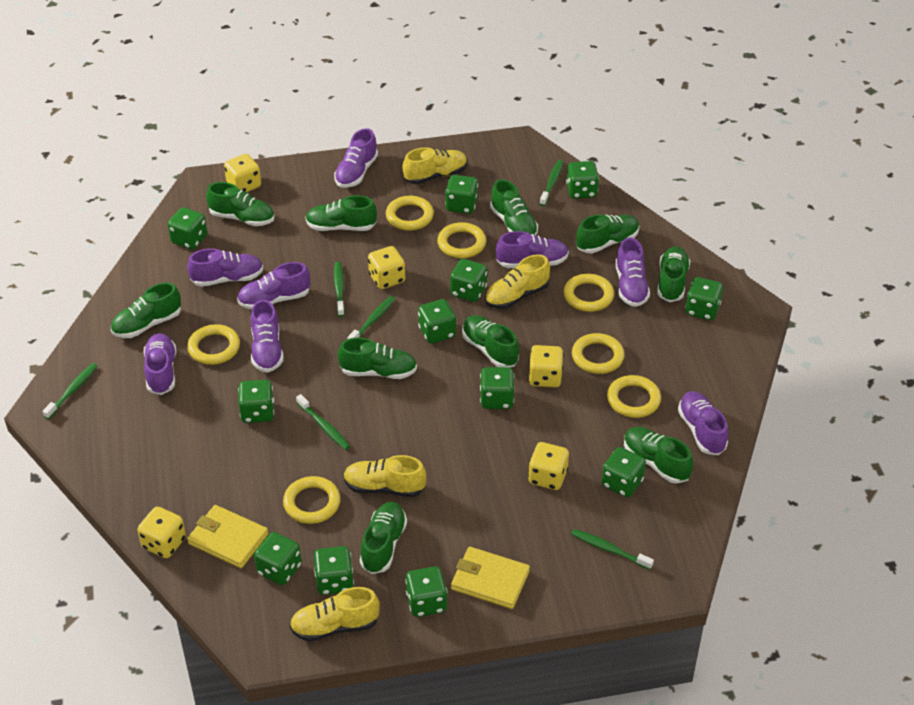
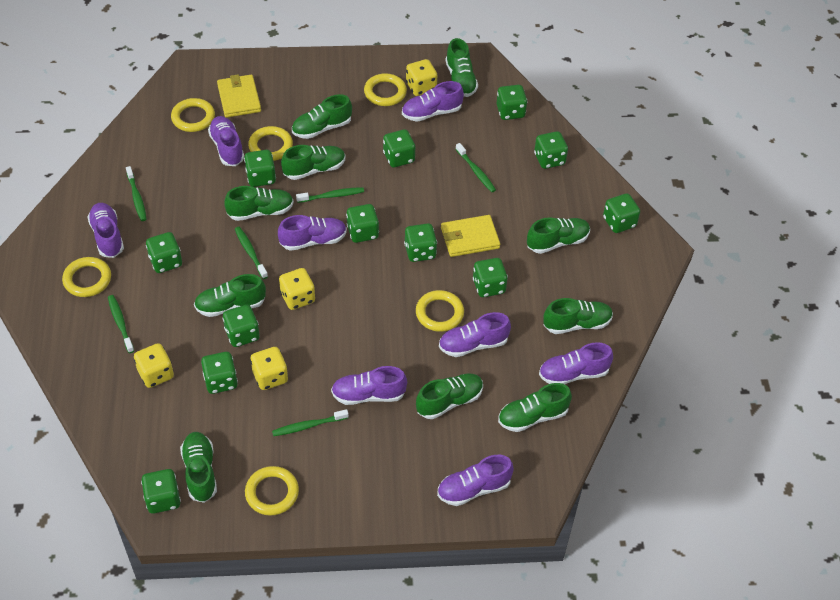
yellow dice: 5 -> 4
yellow ring: 7 -> 6
yellow shoe: 4 -> 0

